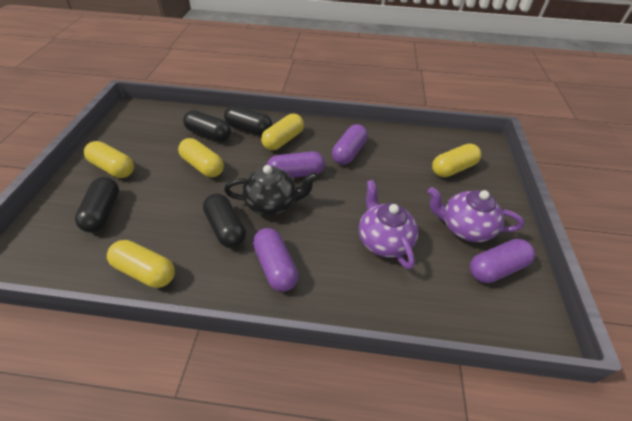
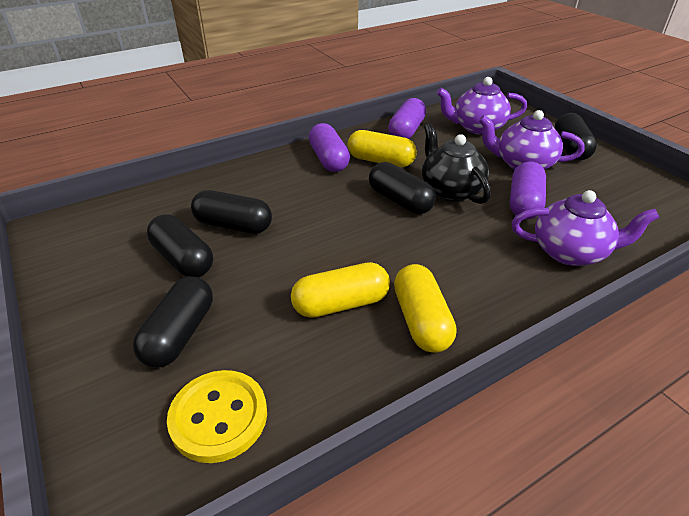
black capsule: 4 -> 5
purple capsule: 4 -> 3
purple teapot: 2 -> 3
yellow button: 0 -> 1
yellow capsule: 5 -> 3

